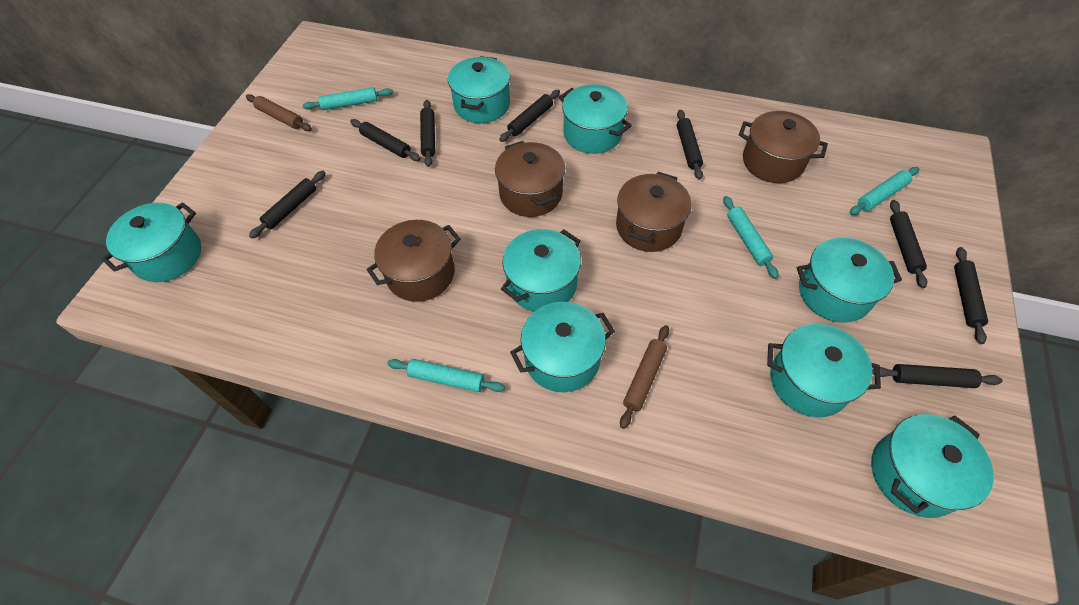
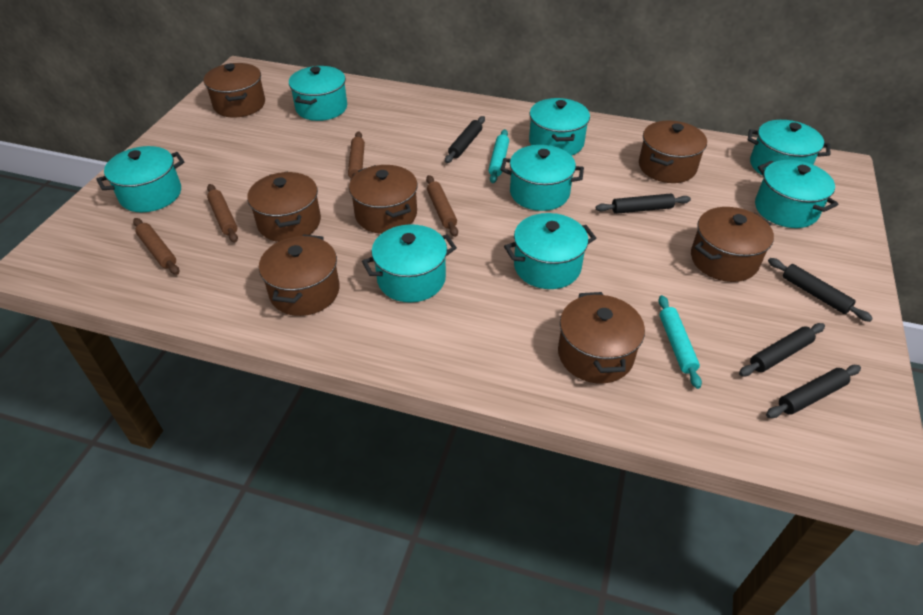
black rolling pin: 8 -> 5
brown pot: 4 -> 7
brown rolling pin: 2 -> 4
turquoise rolling pin: 4 -> 2

